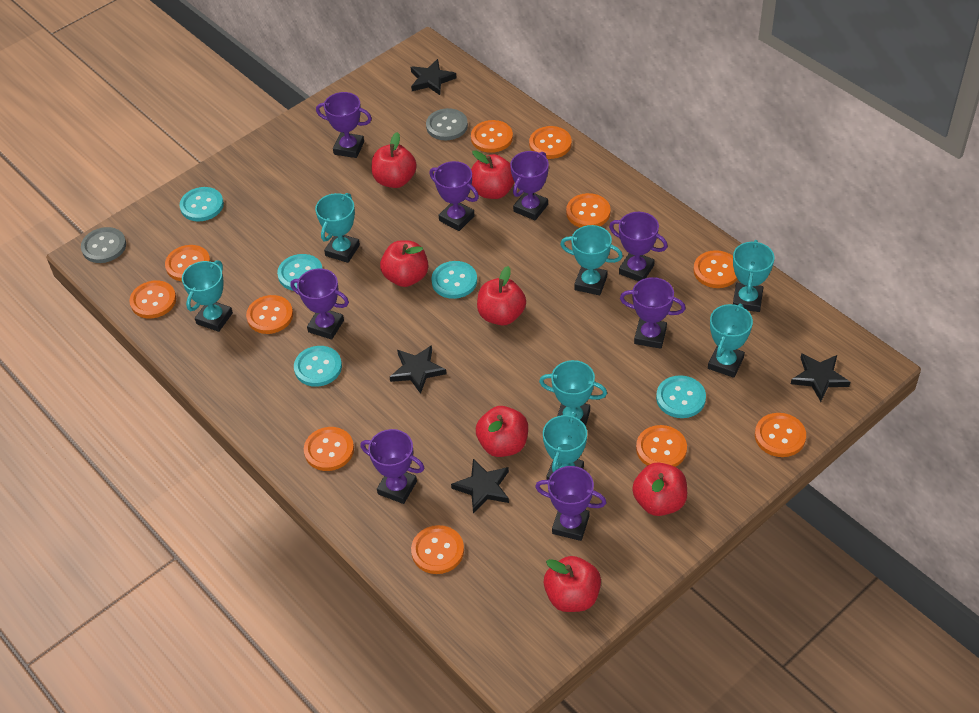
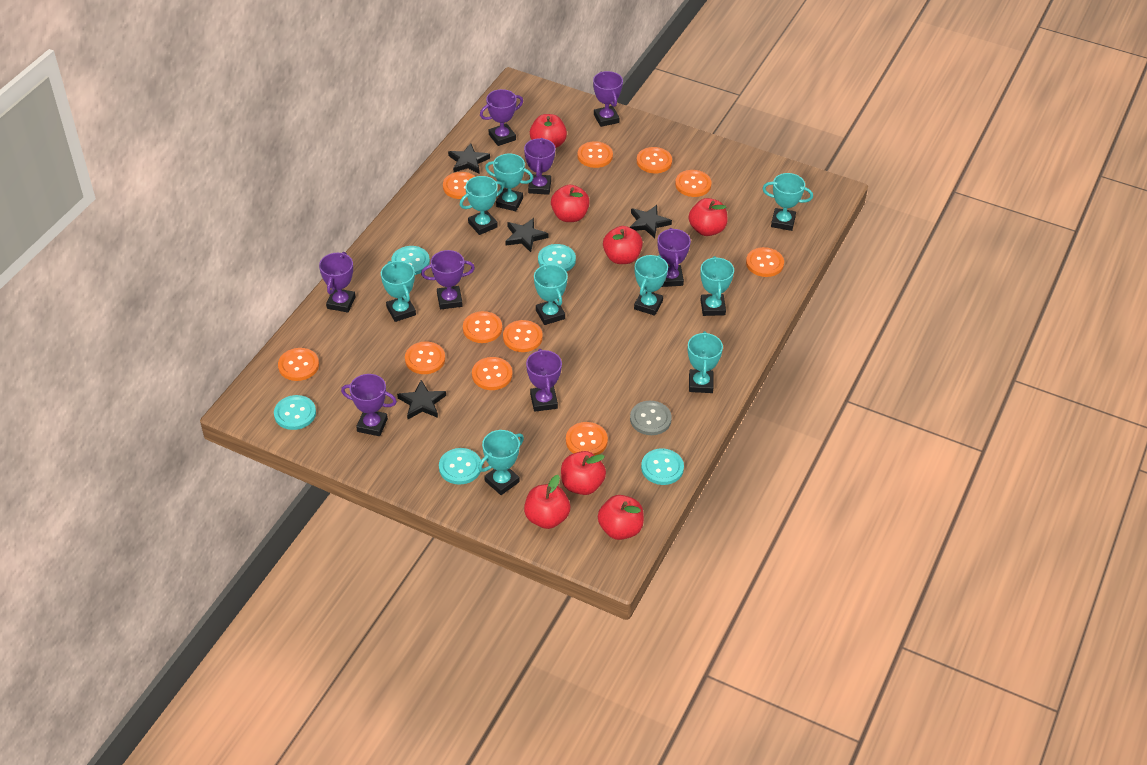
grey button: 2 -> 1
turquoise trophy: 7 -> 9

